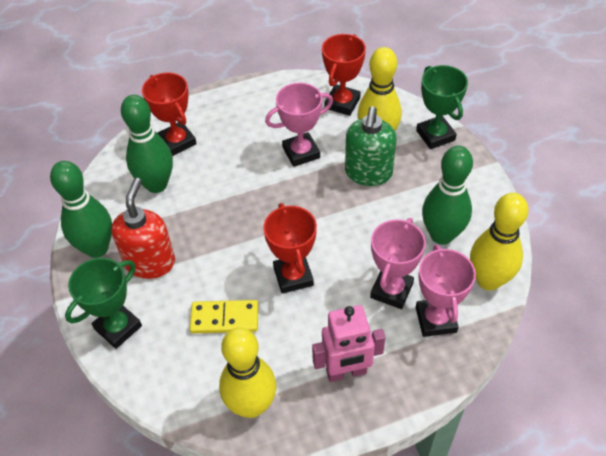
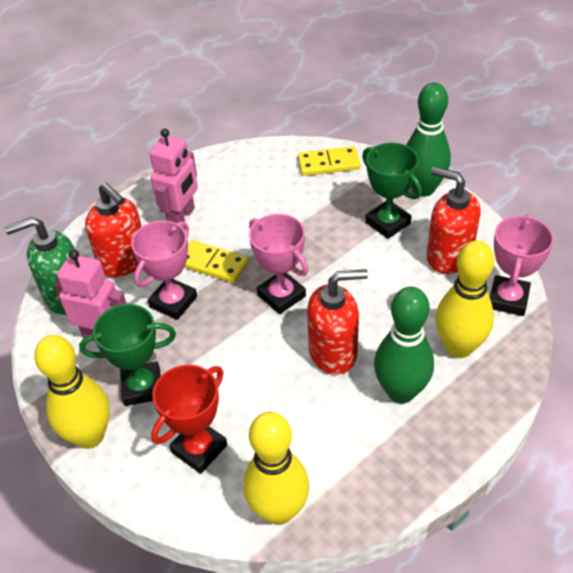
green bowling pin: 3 -> 2
pink robot: 1 -> 2
red soap dispenser: 1 -> 3
red trophy: 3 -> 1
yellow domino: 1 -> 2

